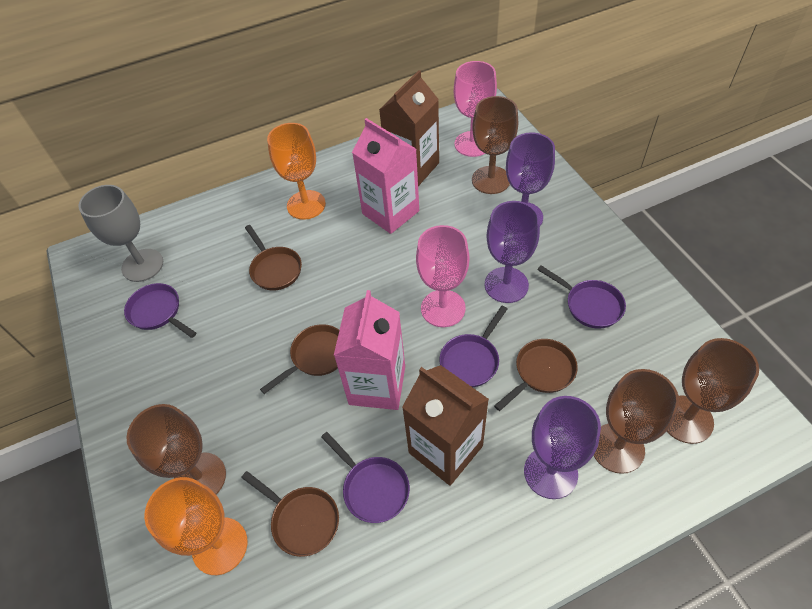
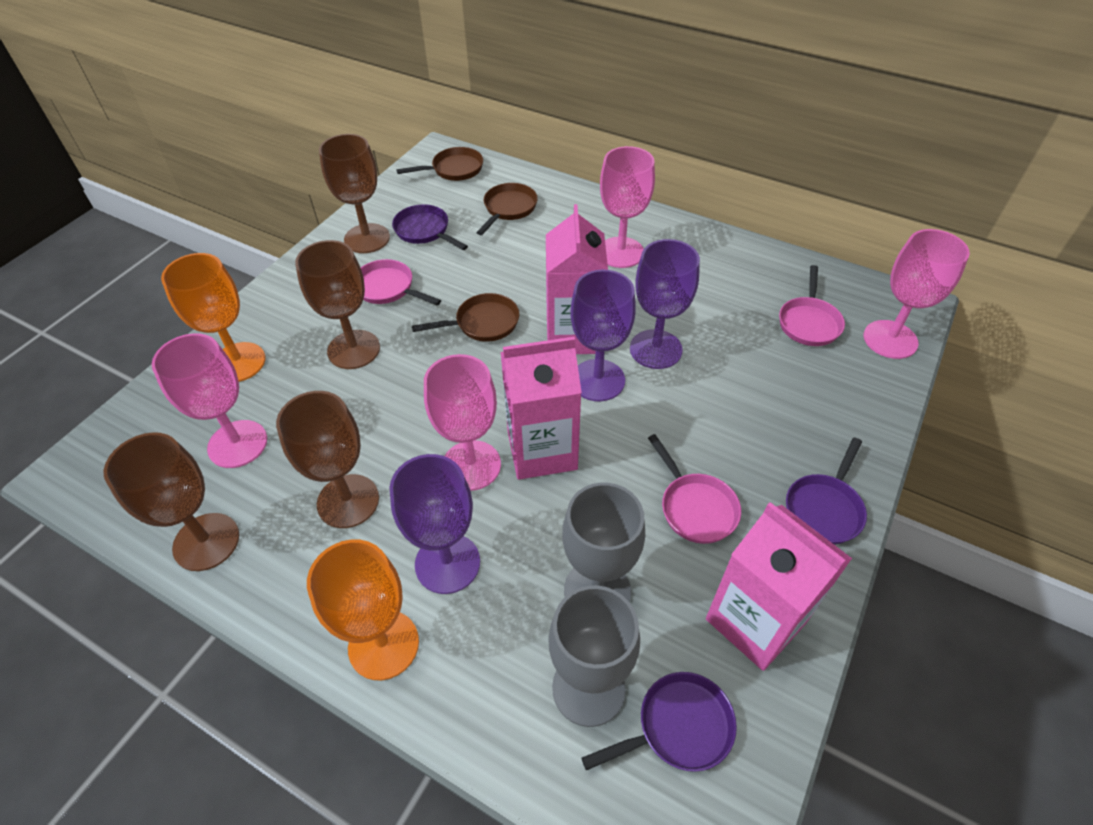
brown carton: 2 -> 0
brown pan: 4 -> 3
grey goblet: 1 -> 2
pink carton: 2 -> 3
pink goblet: 2 -> 4
pink pan: 0 -> 3
purple pan: 4 -> 3

